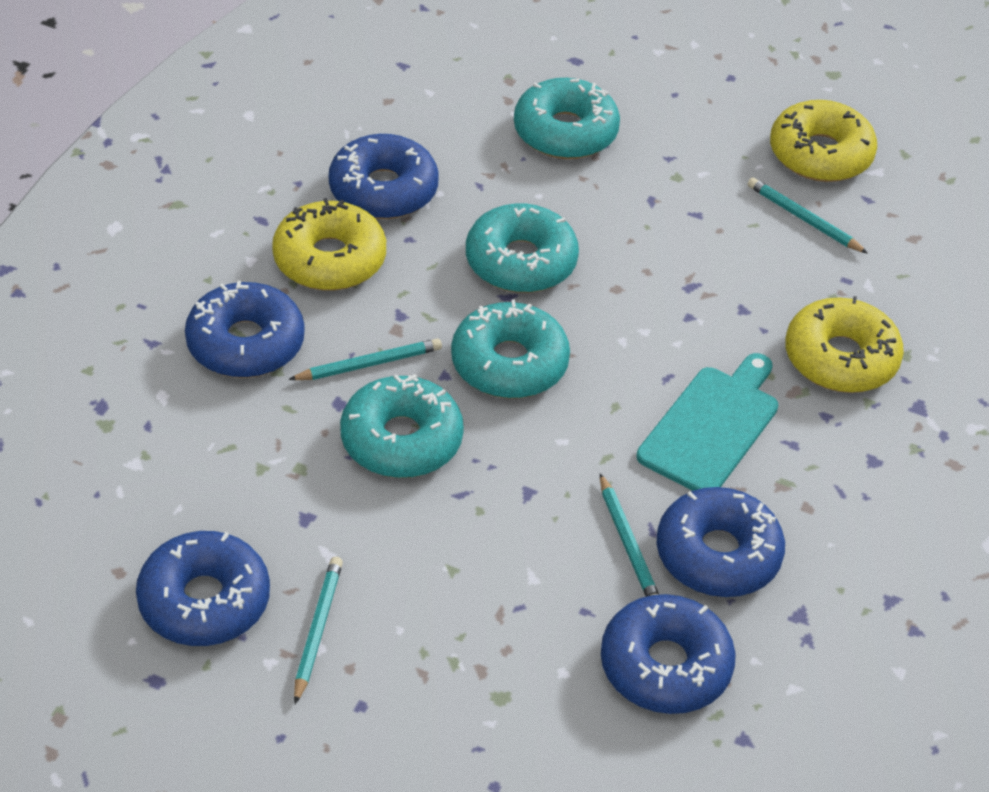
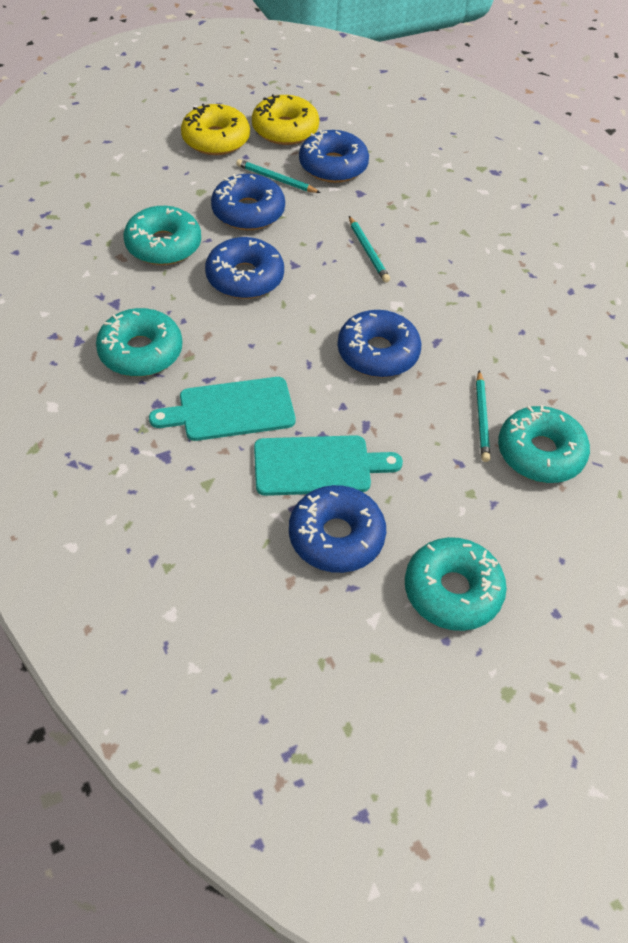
turquoise cutting board: 1 -> 2
turquoise pencil: 4 -> 3
yellow donut: 3 -> 2

